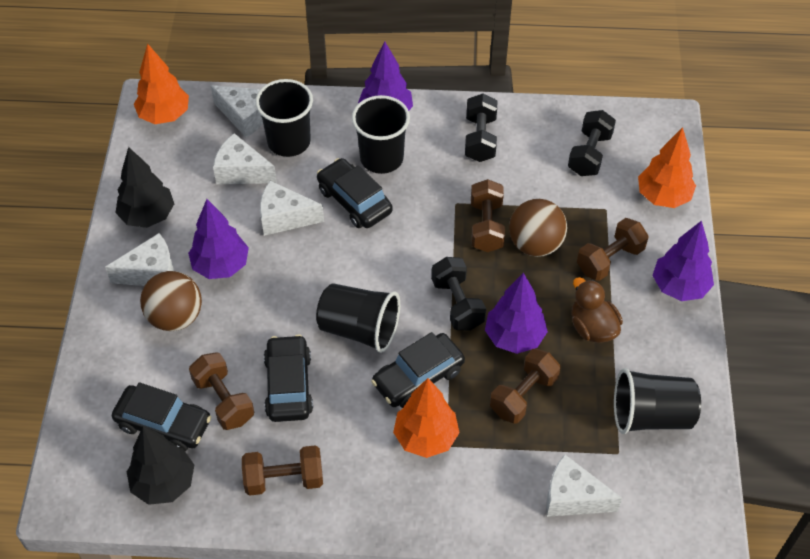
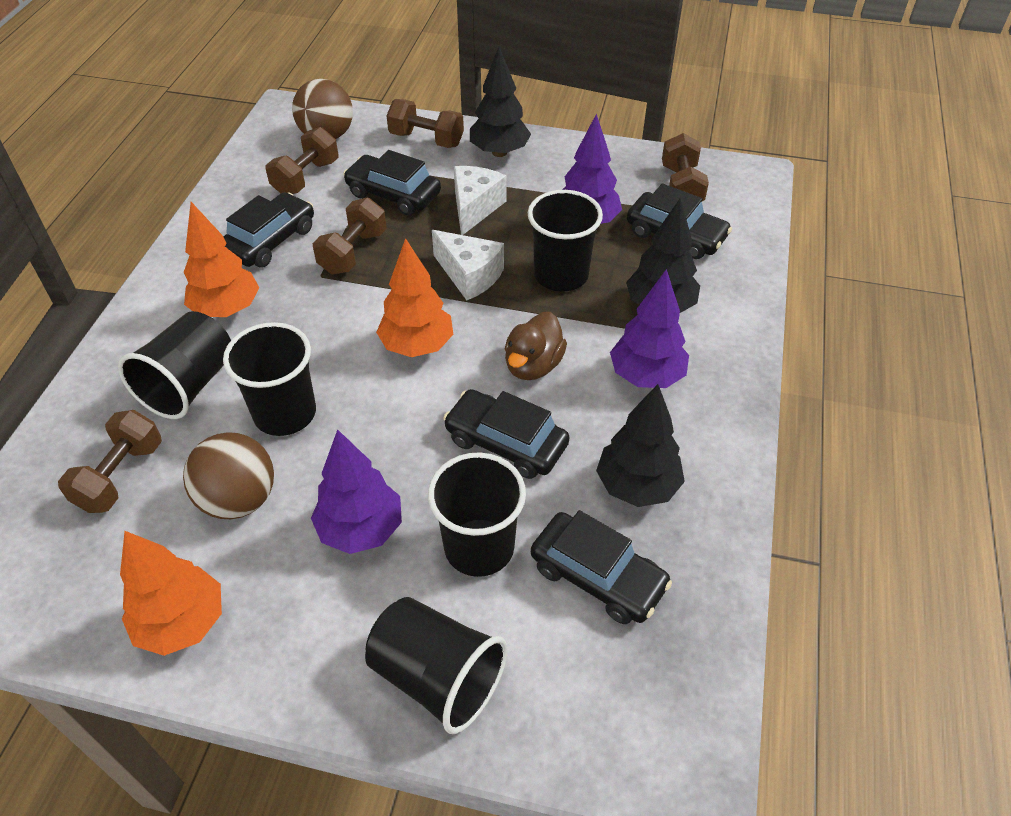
black car: 4 -> 5
black cup: 4 -> 5
black dumbbell: 3 -> 0
black tree: 2 -> 3
purple tree: 4 -> 3
white cheese: 5 -> 2

